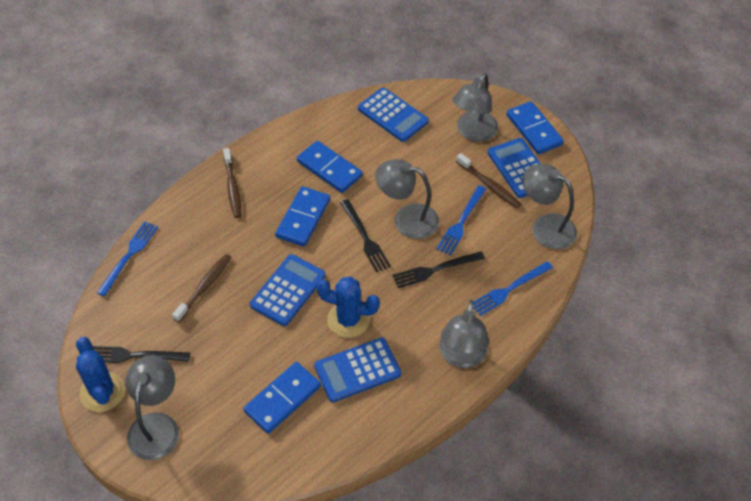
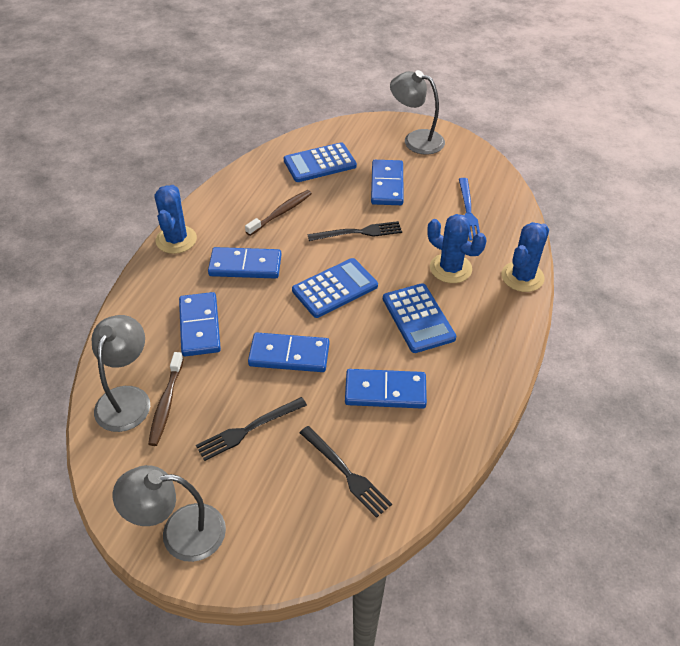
blue cactus: 2 -> 3
blue calculator: 4 -> 3
blue domino: 4 -> 5
blue fork: 3 -> 1
brown toothbrush: 3 -> 2
grey lamp: 5 -> 3

